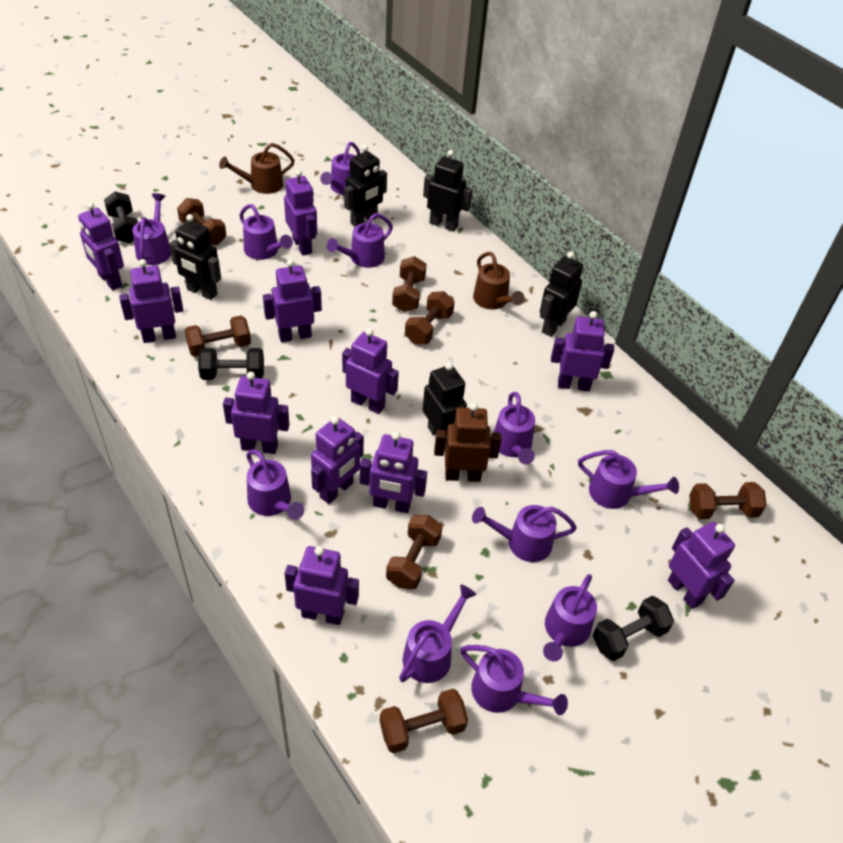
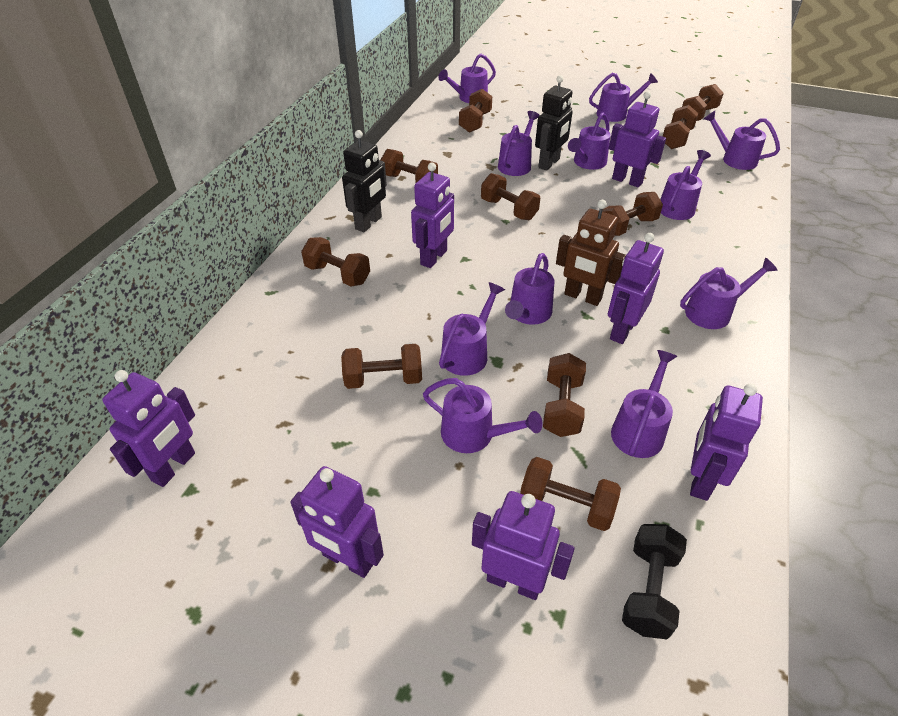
black dumbbell: 3 -> 1
black robot: 5 -> 2
brown dumbbell: 7 -> 10
brown watering can: 2 -> 0
purple robot: 11 -> 7

